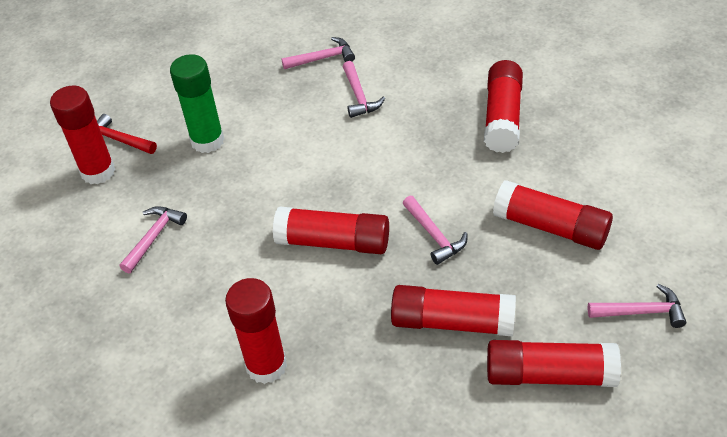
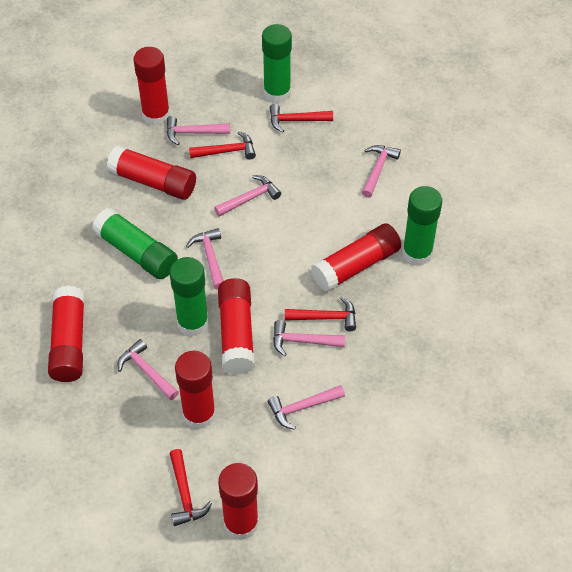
green glue stick: 1 -> 4
pink hammer: 5 -> 7
red hammer: 1 -> 4

